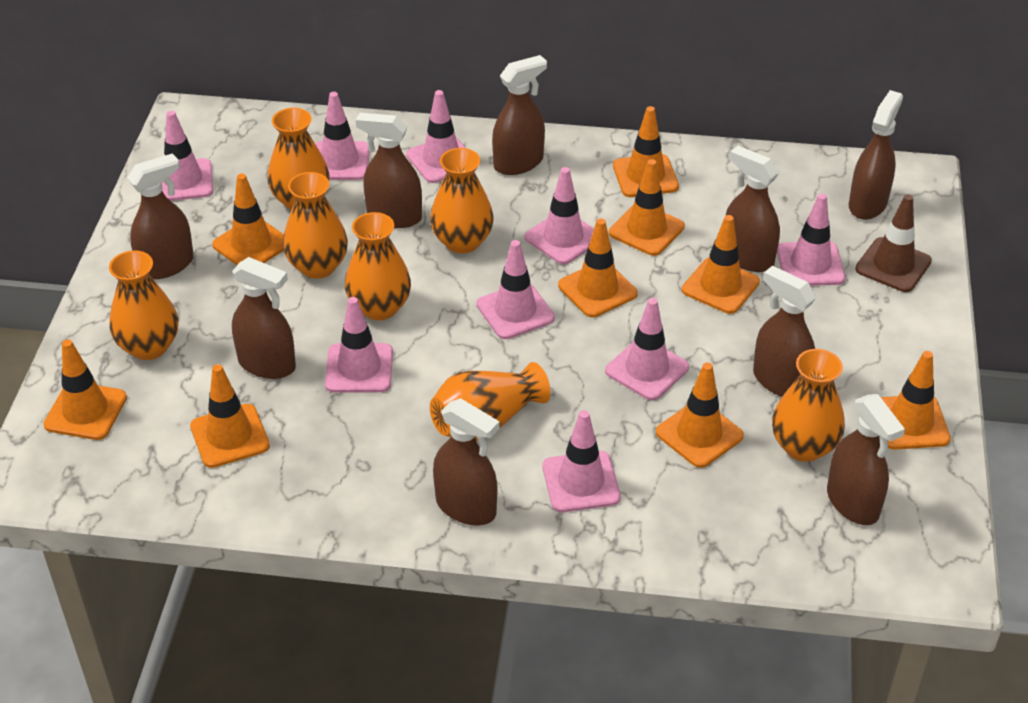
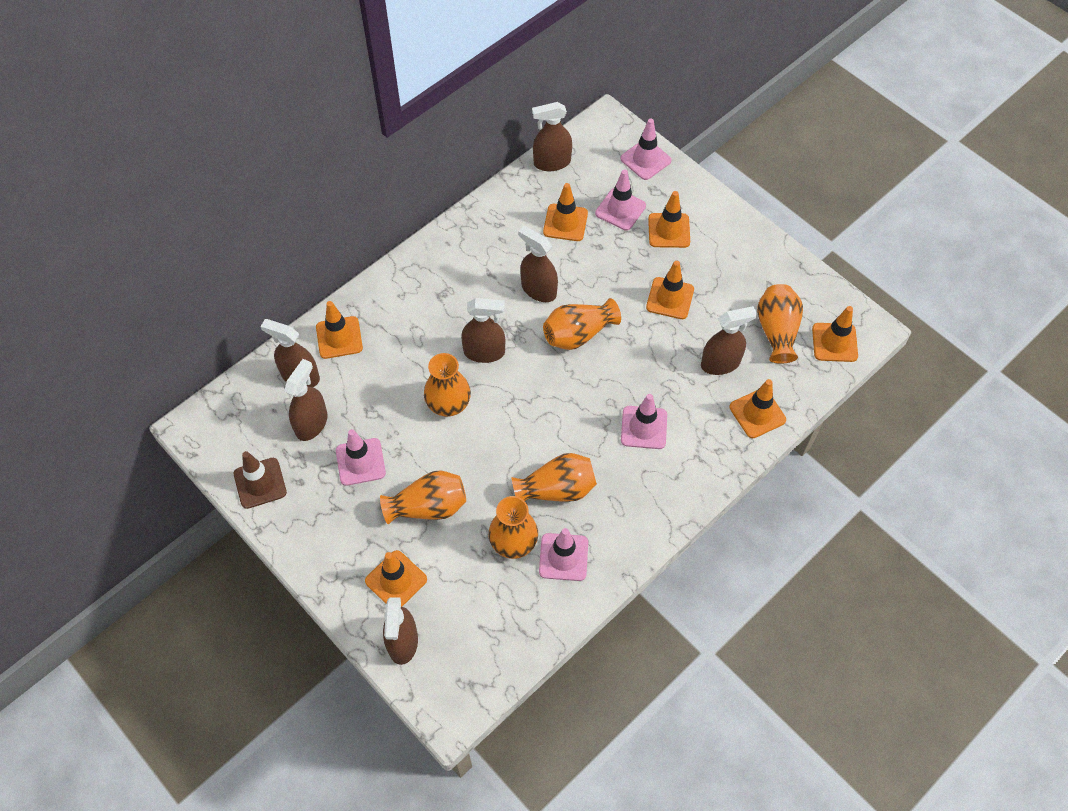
brown spray bottle: 9 -> 7
orange traffic cone: 9 -> 7
orange vase: 7 -> 6
pink traffic cone: 9 -> 5

